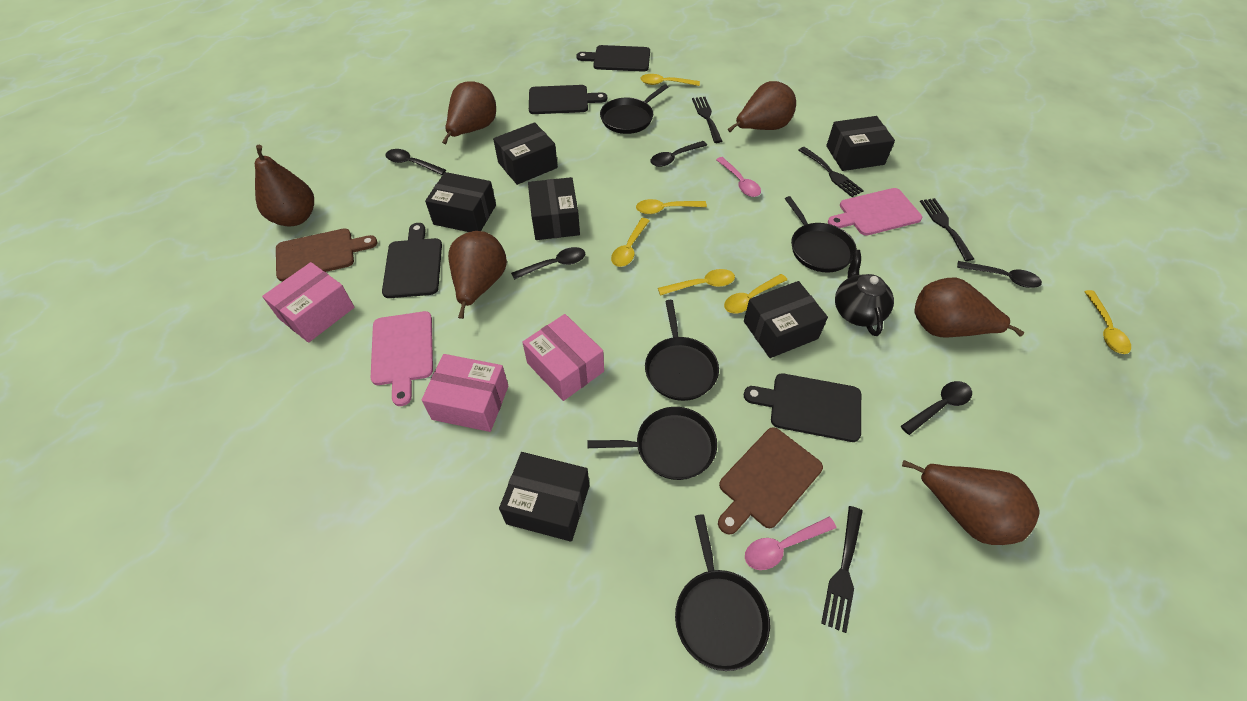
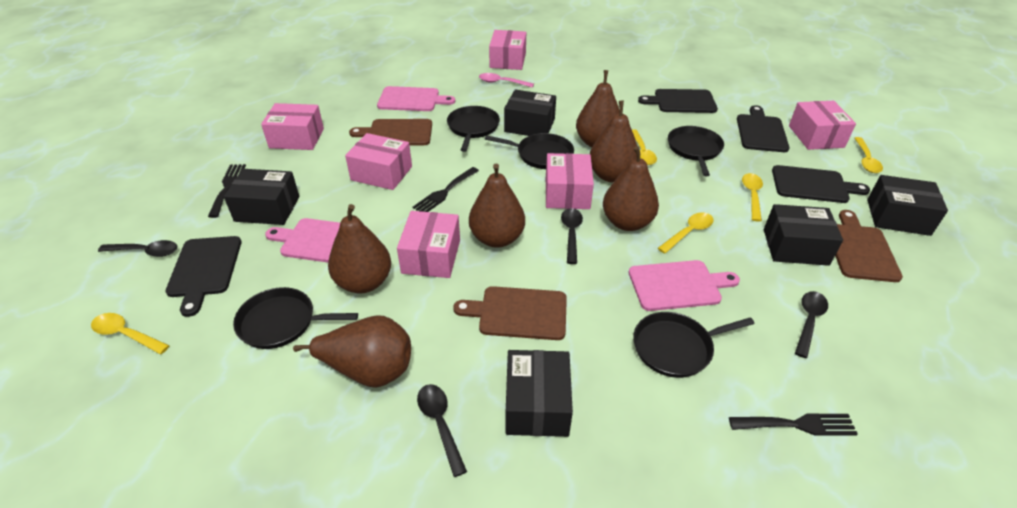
black box: 6 -> 5
black fork: 4 -> 3
black spoon: 5 -> 4
black teapot: 1 -> 0
brown cutting board: 2 -> 3
pink box: 3 -> 6
pink cutting board: 2 -> 3
pink spoon: 2 -> 1
yellow spoon: 6 -> 5

